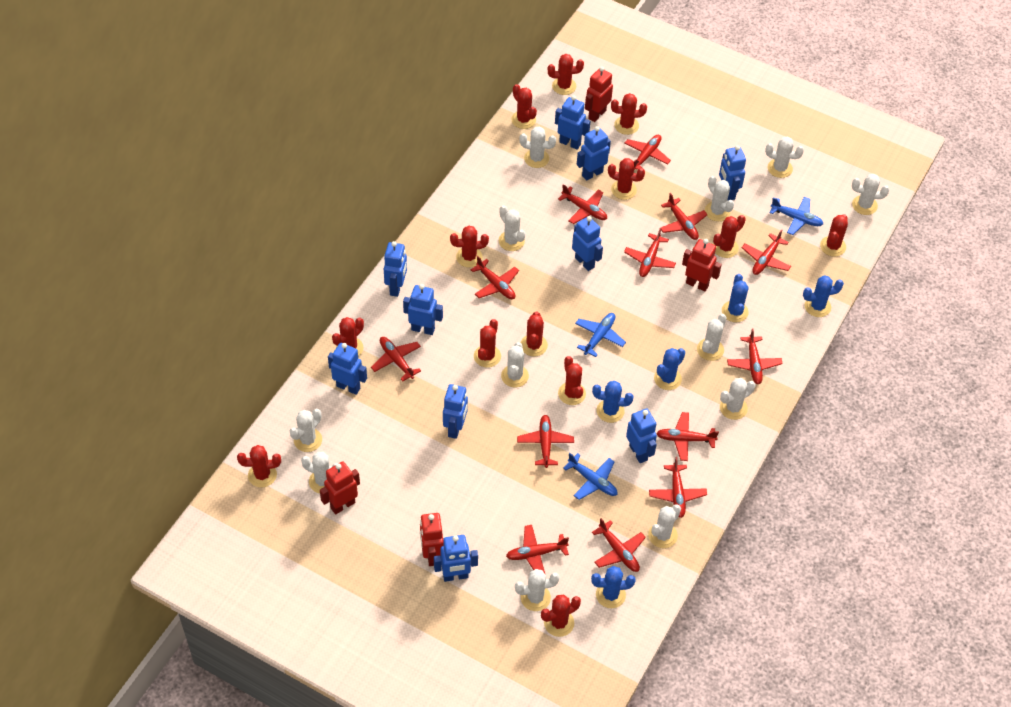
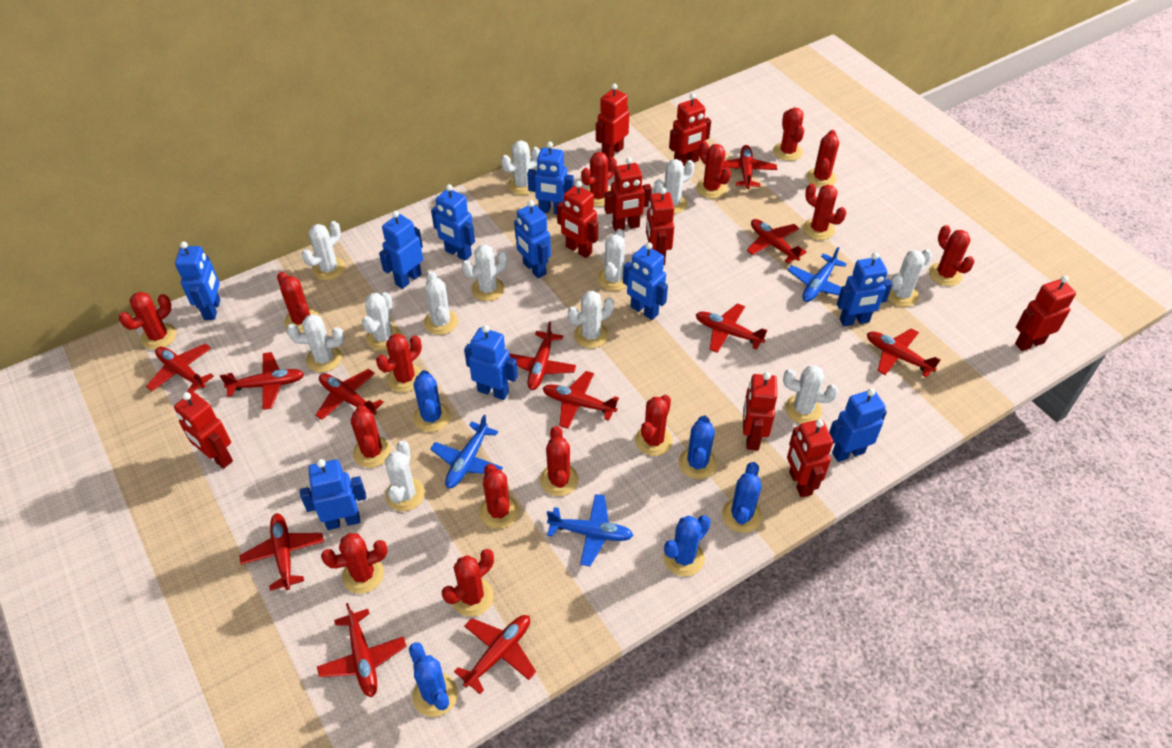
red cactus: 13 -> 15
red plane: 13 -> 12
red robot: 4 -> 9

